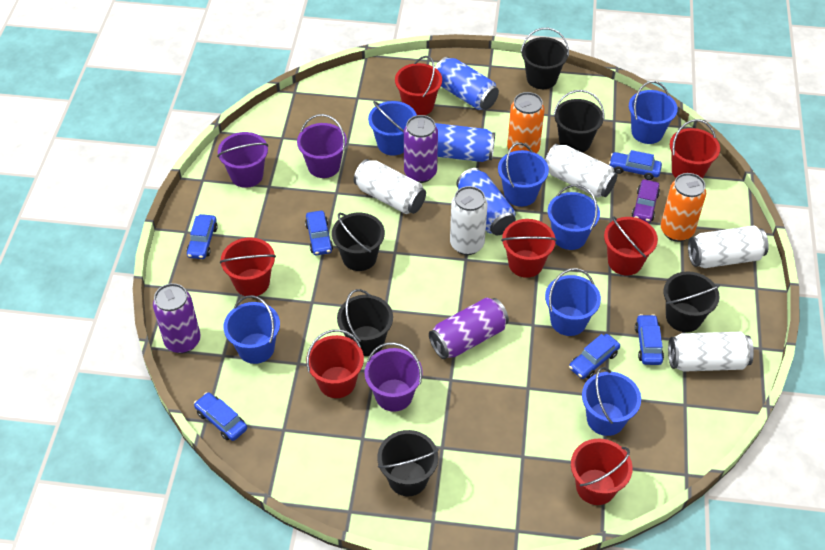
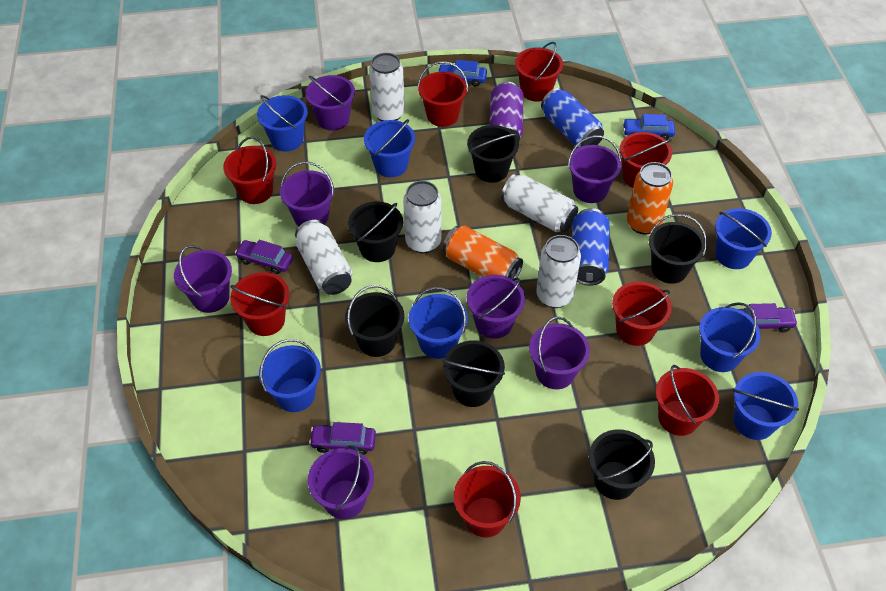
blue can: 3 -> 2
blue car: 6 -> 2
purple bucket: 3 -> 7
purple can: 3 -> 1
purple car: 1 -> 3
red bucket: 7 -> 8

